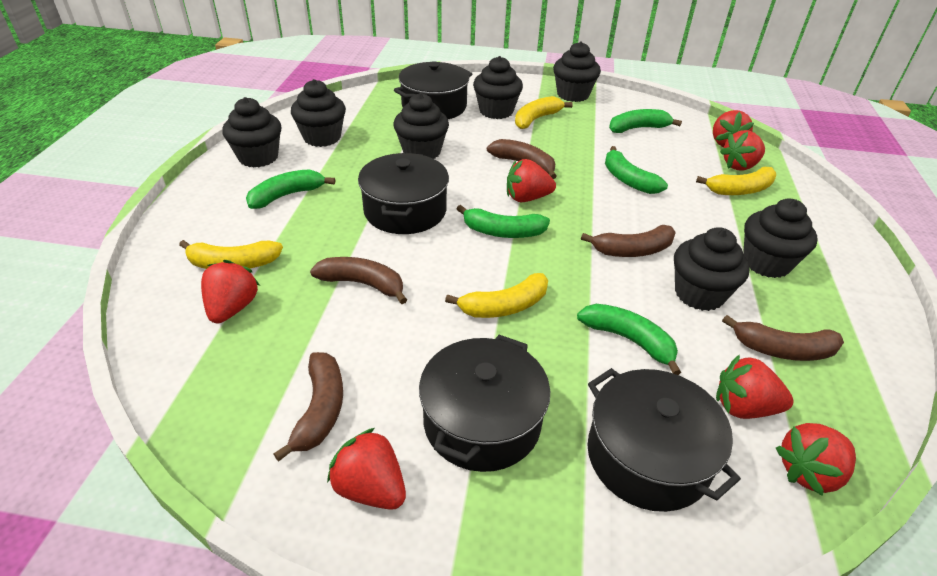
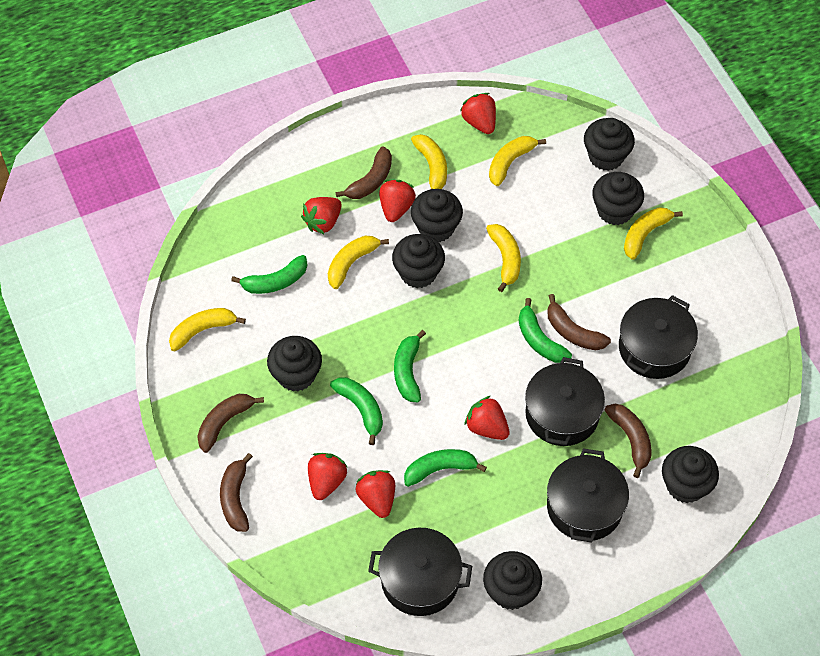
red strawberry: 7 -> 6
yellow banana: 4 -> 6

